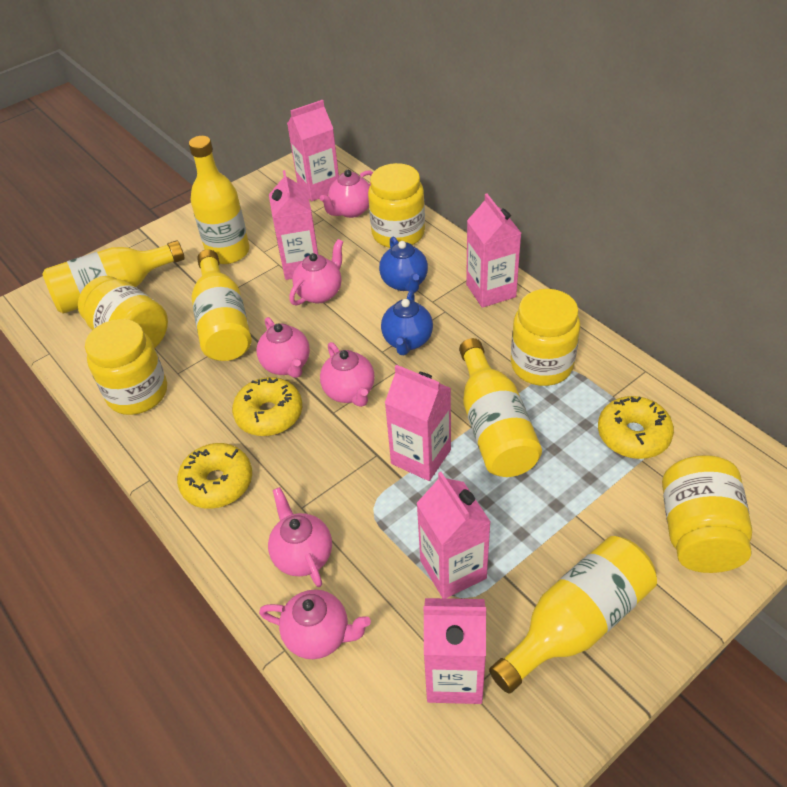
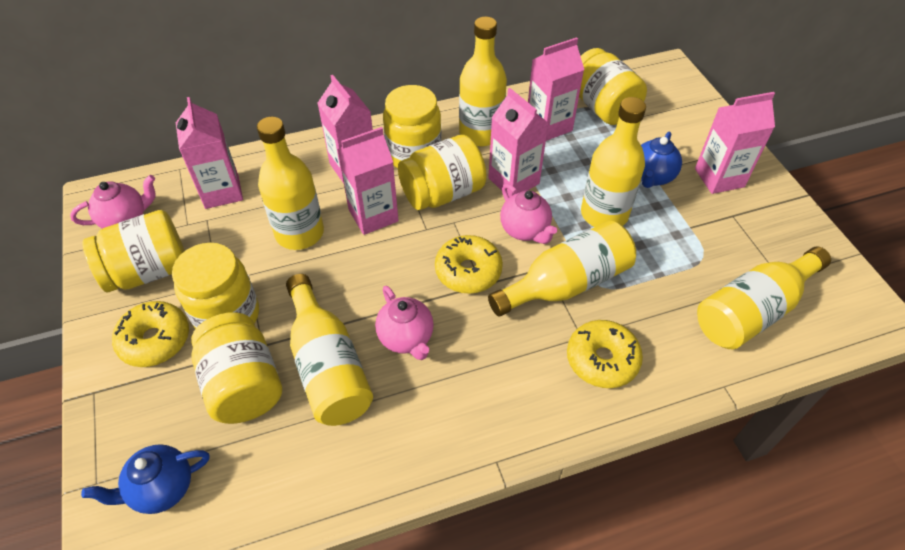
pink teapot: 6 -> 3
yellow bottle: 5 -> 6
yellow jar: 5 -> 6

